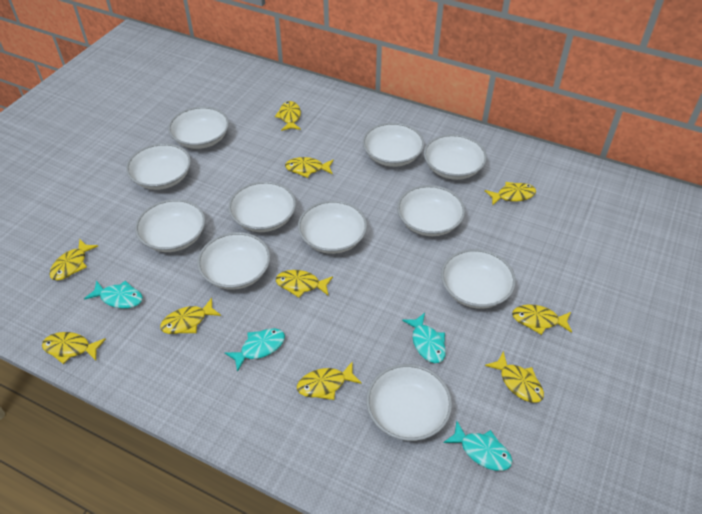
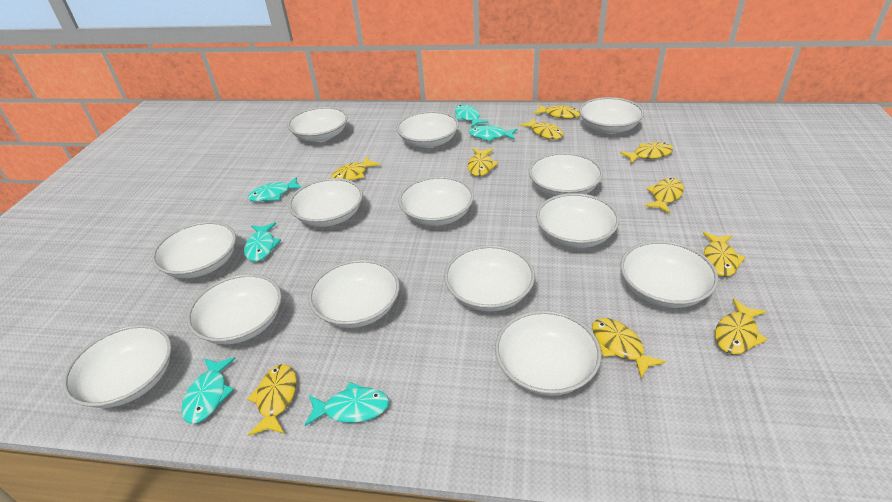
turquoise fish: 4 -> 6
white bowl: 11 -> 14

